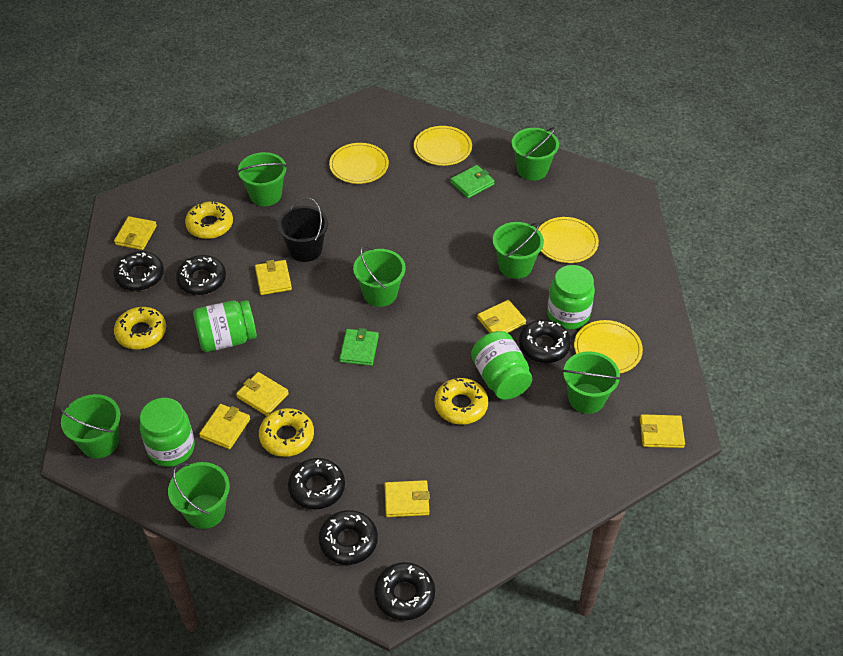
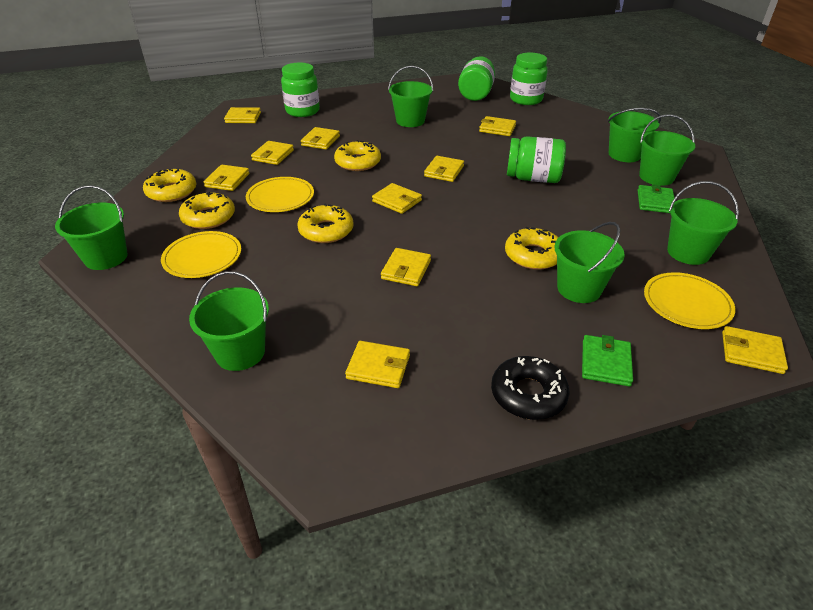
black bucket: 1 -> 0
black donut: 6 -> 1
yellow donut: 4 -> 5
yellow plate: 4 -> 3
yellow wallet: 7 -> 10

